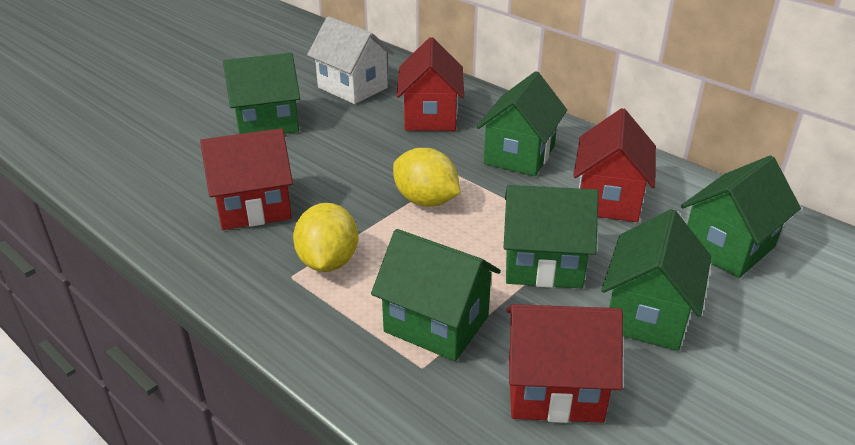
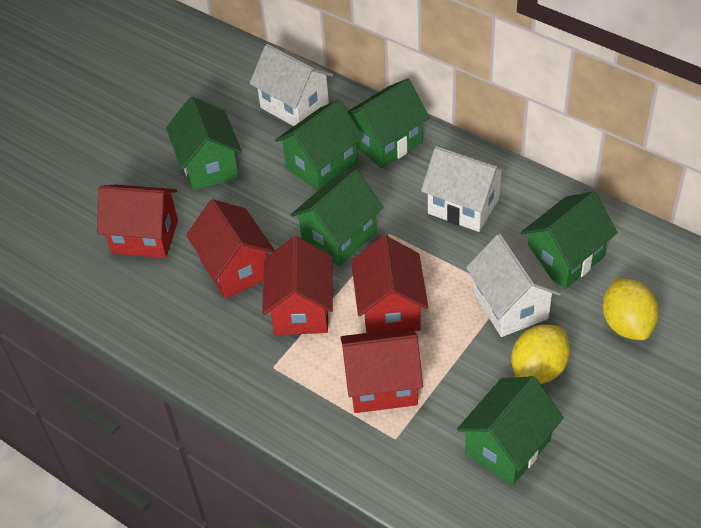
red house: 4 -> 5
white house: 1 -> 3

